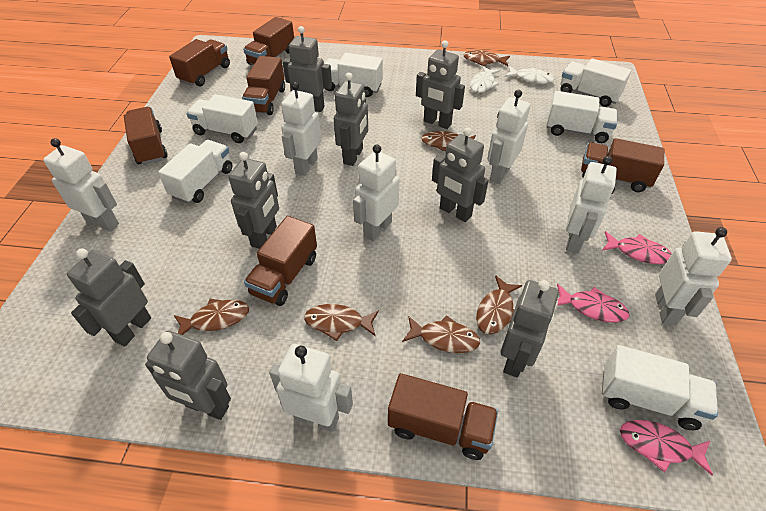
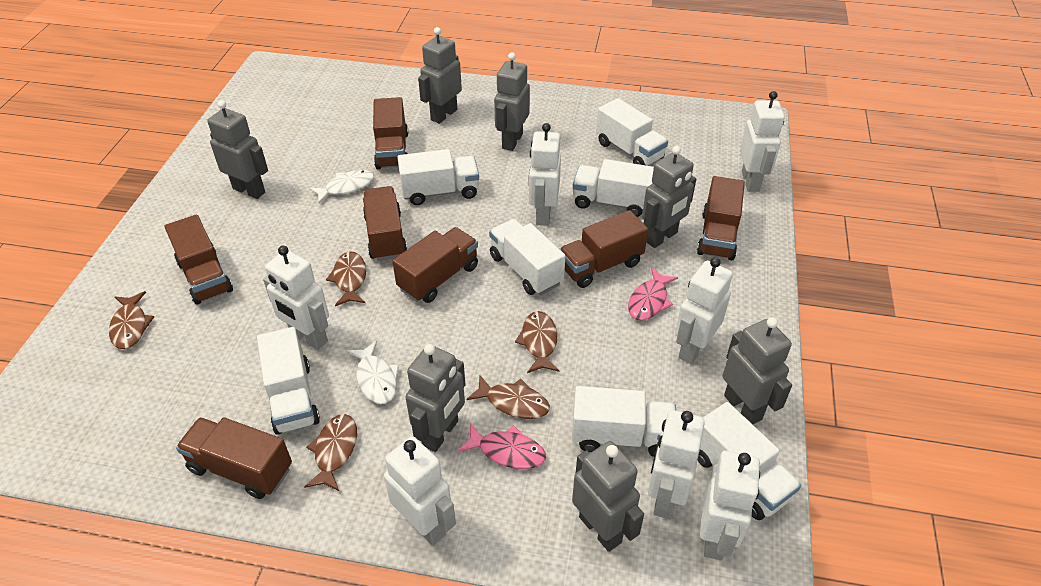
brown fish: 6 -> 5
grey robot: 8 -> 7
pink fish: 3 -> 2
white truck: 6 -> 7

